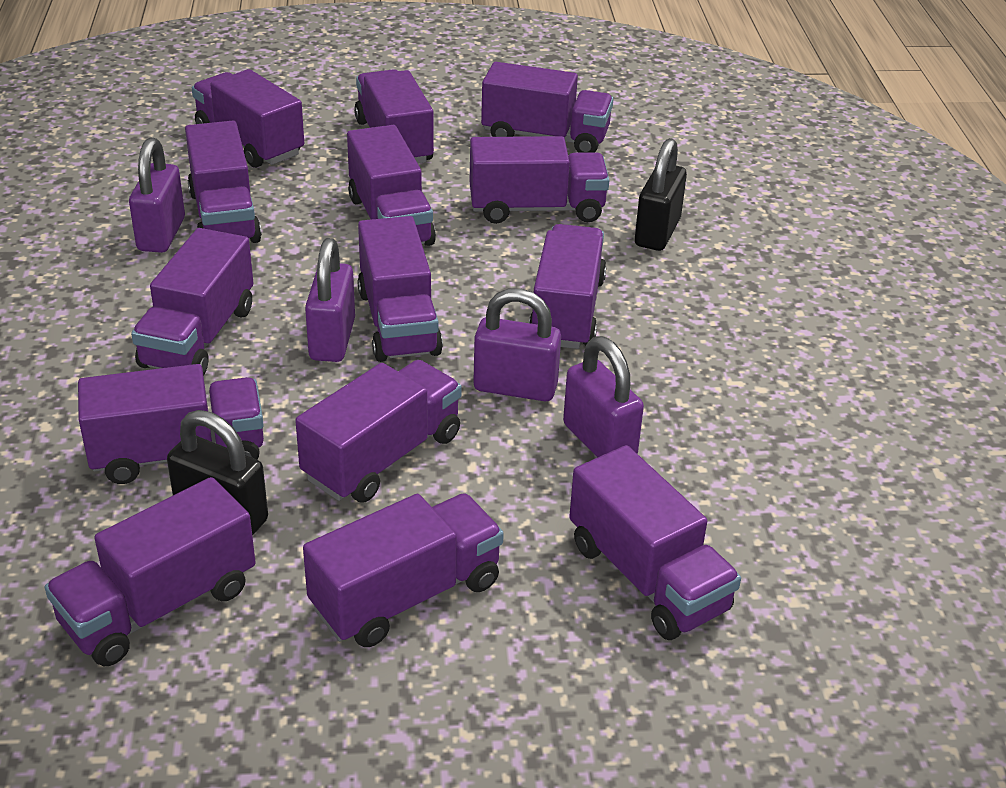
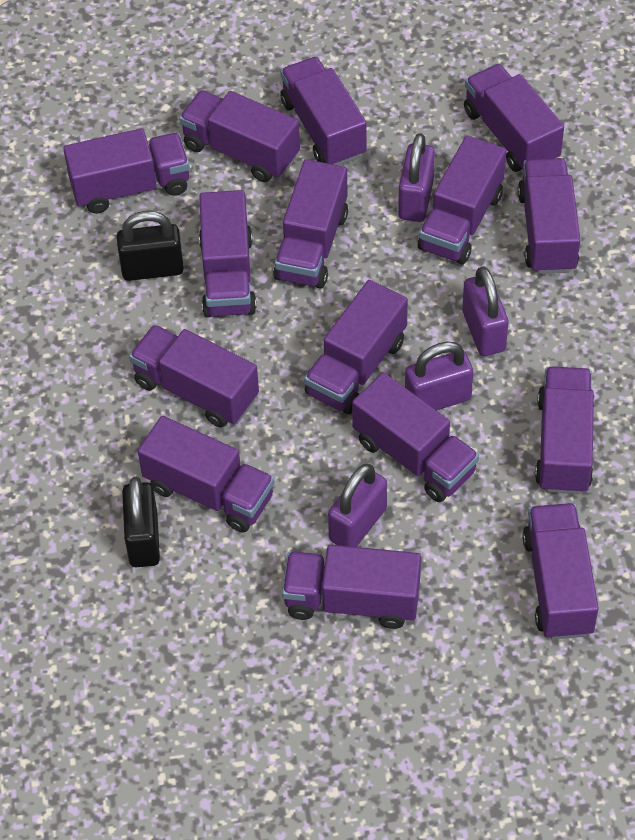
purple truck: 14 -> 15

